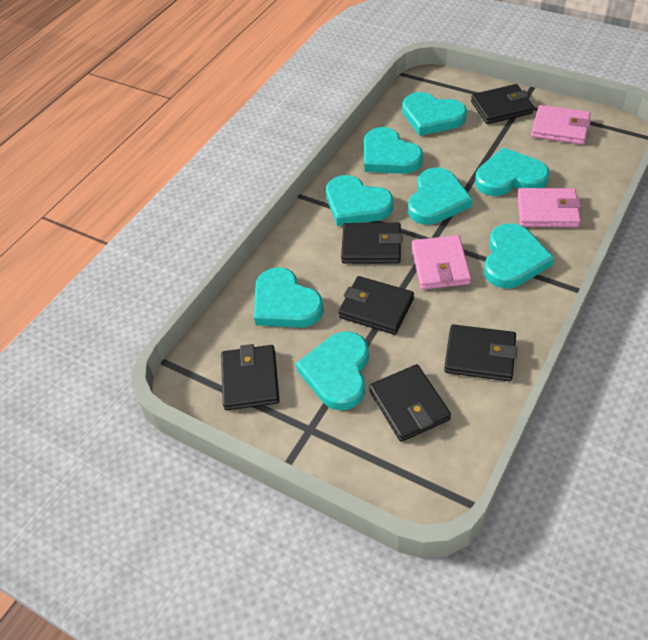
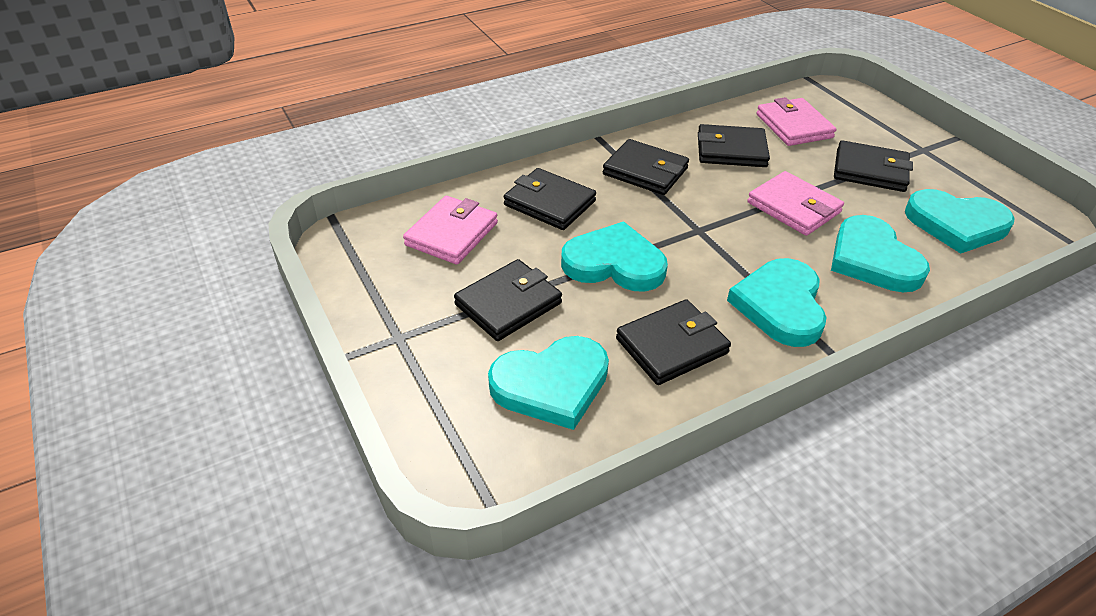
turquoise heart: 8 -> 5

